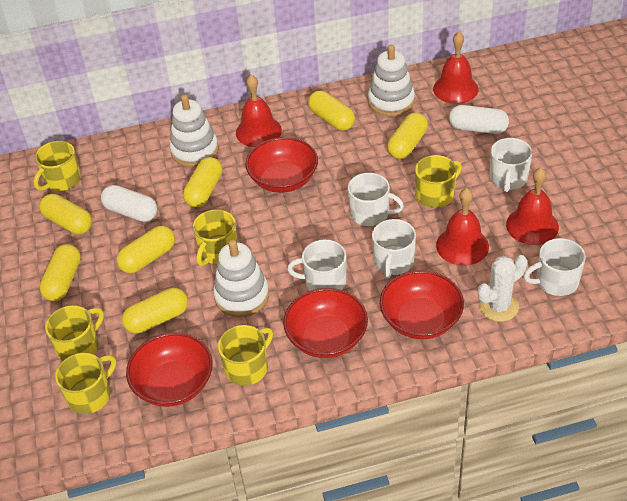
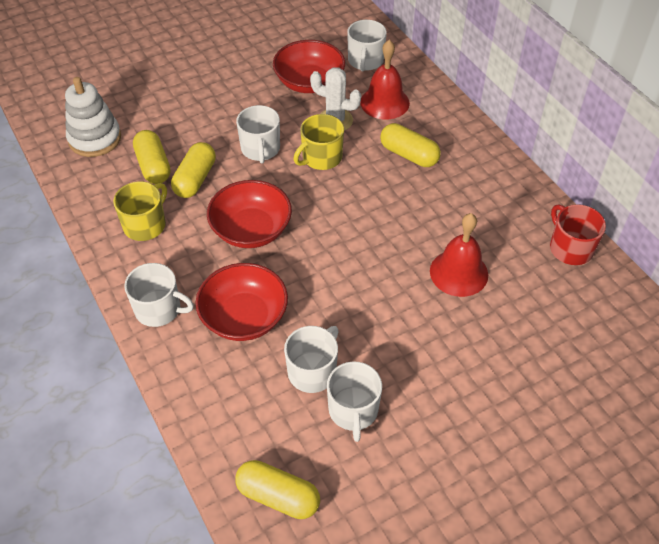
red bell: 4 -> 2
red bowl: 4 -> 3
red mug: 0 -> 1
white capsule: 2 -> 0
white stacking toy: 3 -> 1
yellow capsule: 7 -> 4
yellow mug: 6 -> 2

